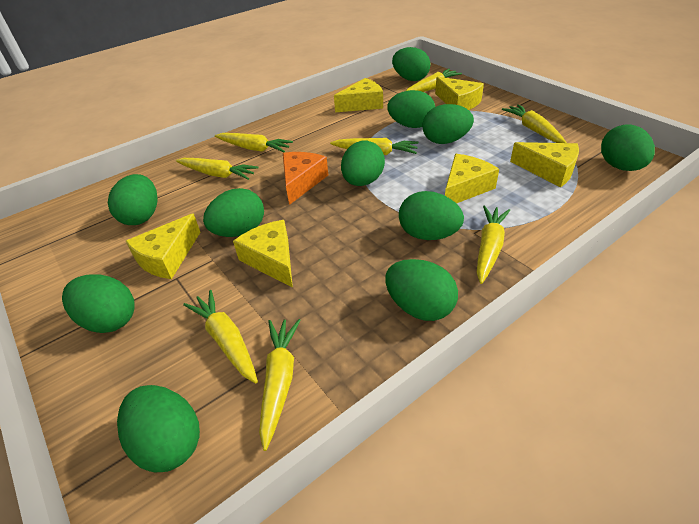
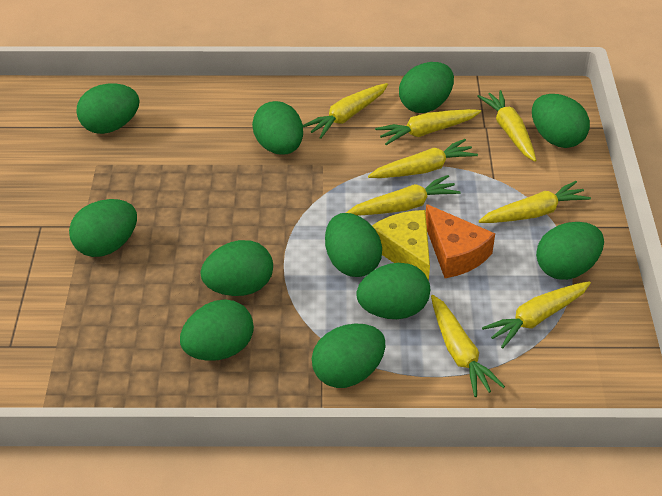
yellow cheese: 6 -> 1

